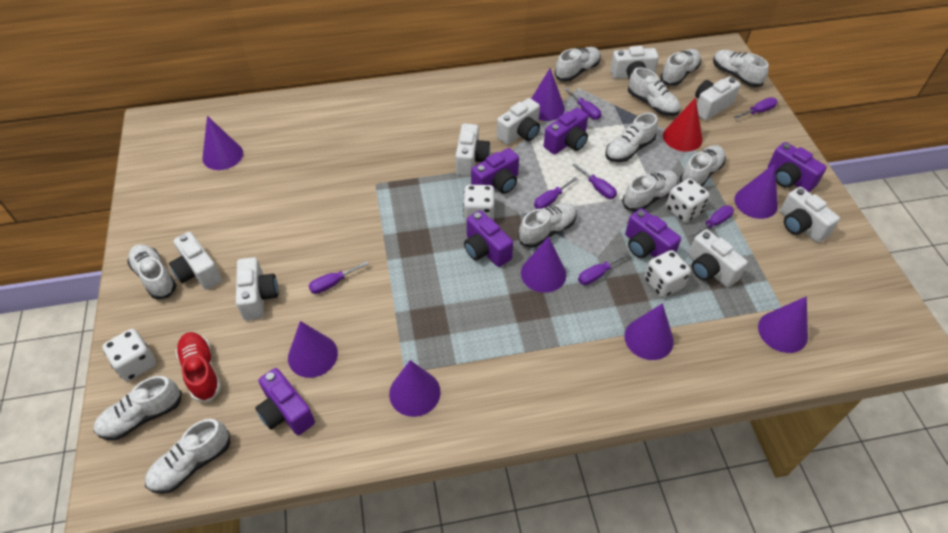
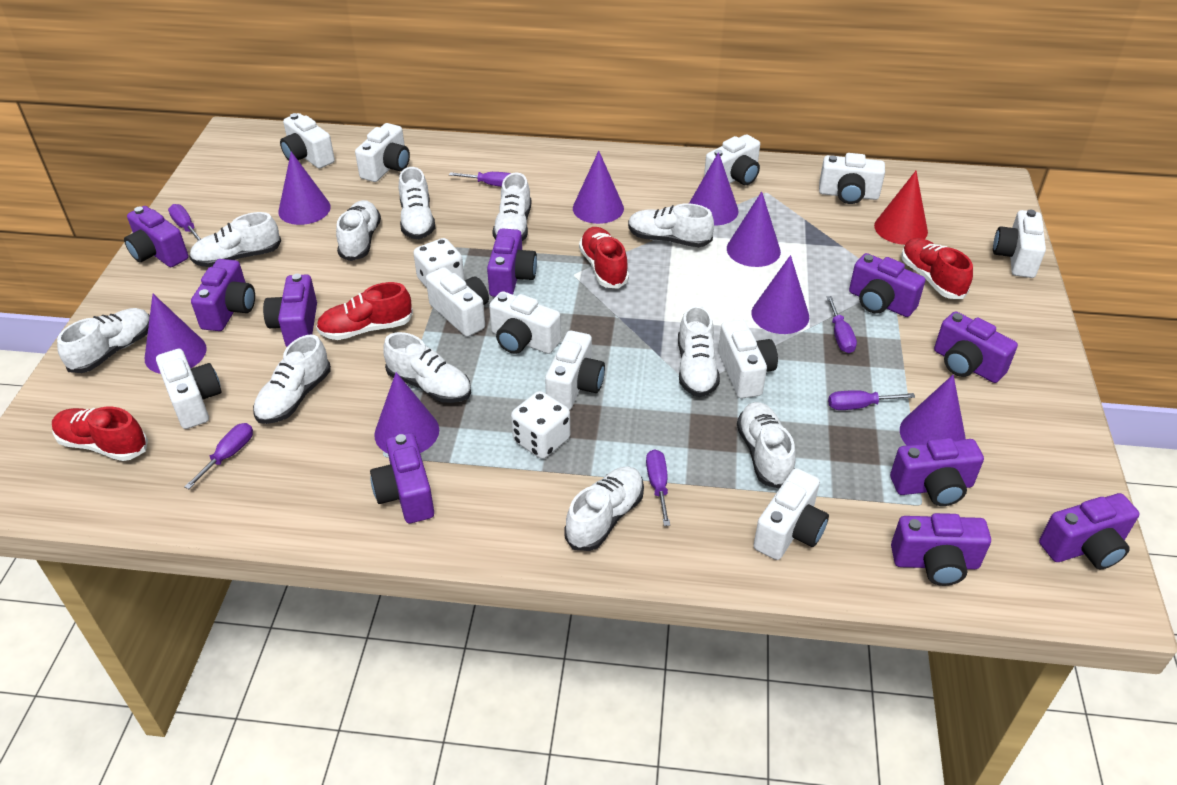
purple camera: 6 -> 10
purple screwdriver: 7 -> 6
red shoe: 1 -> 4
white camera: 8 -> 11
white dice: 4 -> 2

